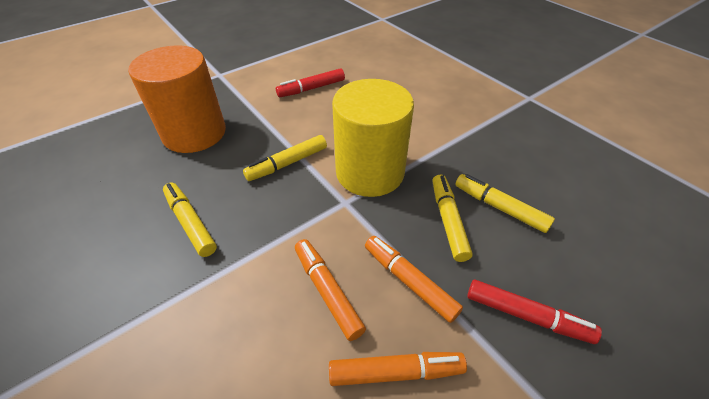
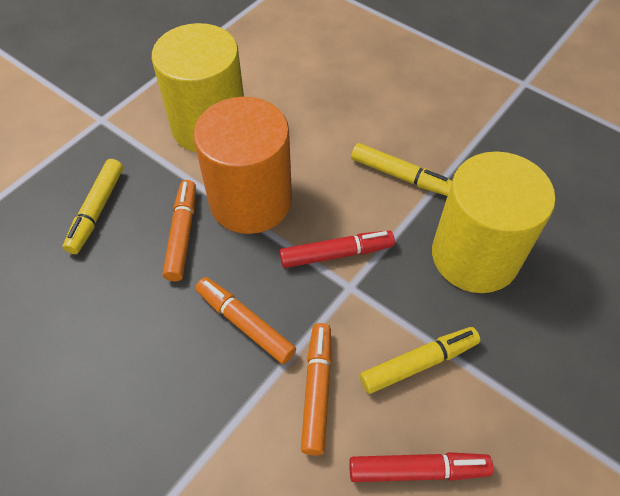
yellow cylinder: 1 -> 2
yellow marker: 4 -> 3

